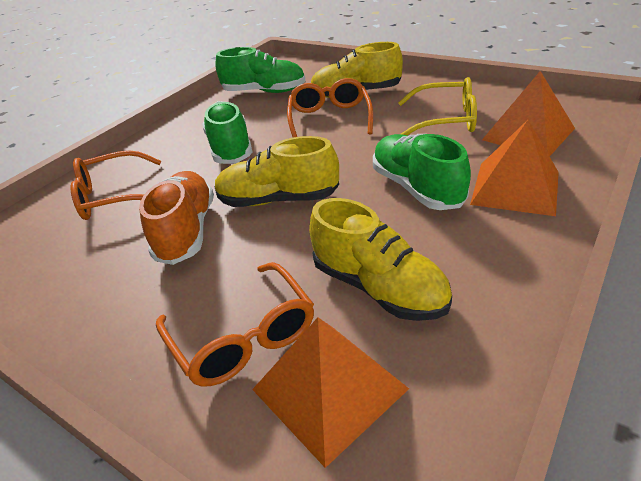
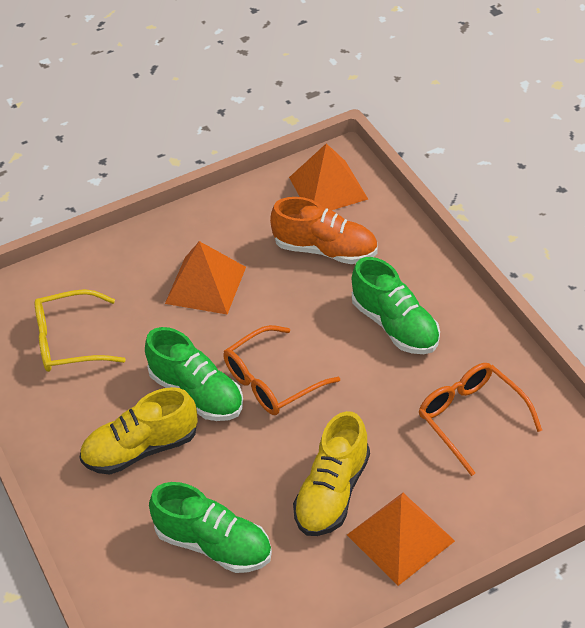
orange glasses: 3 -> 2
yellow shoe: 3 -> 2

